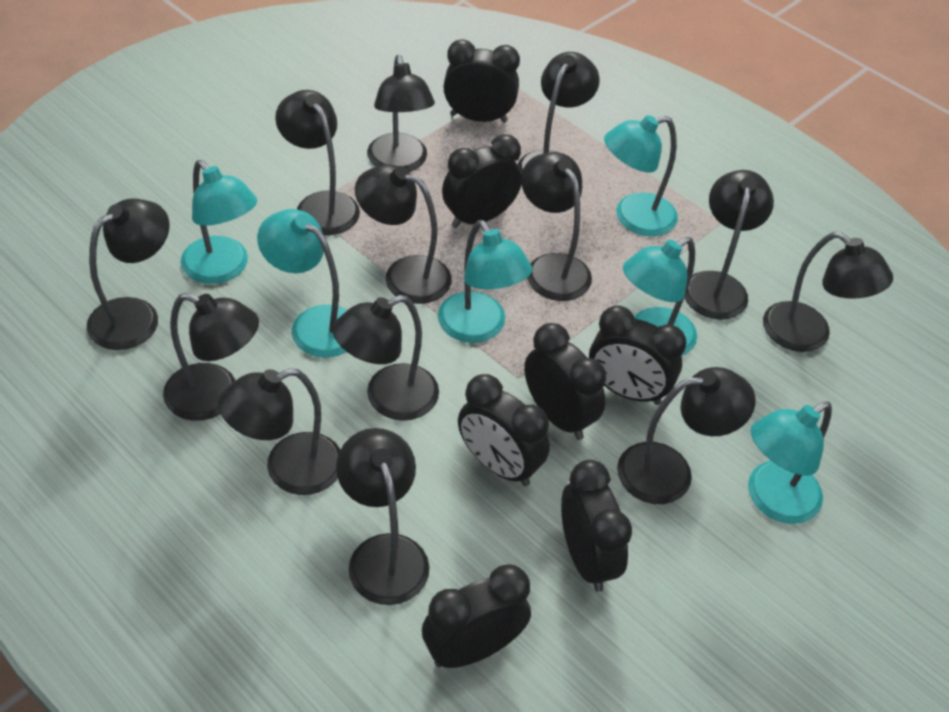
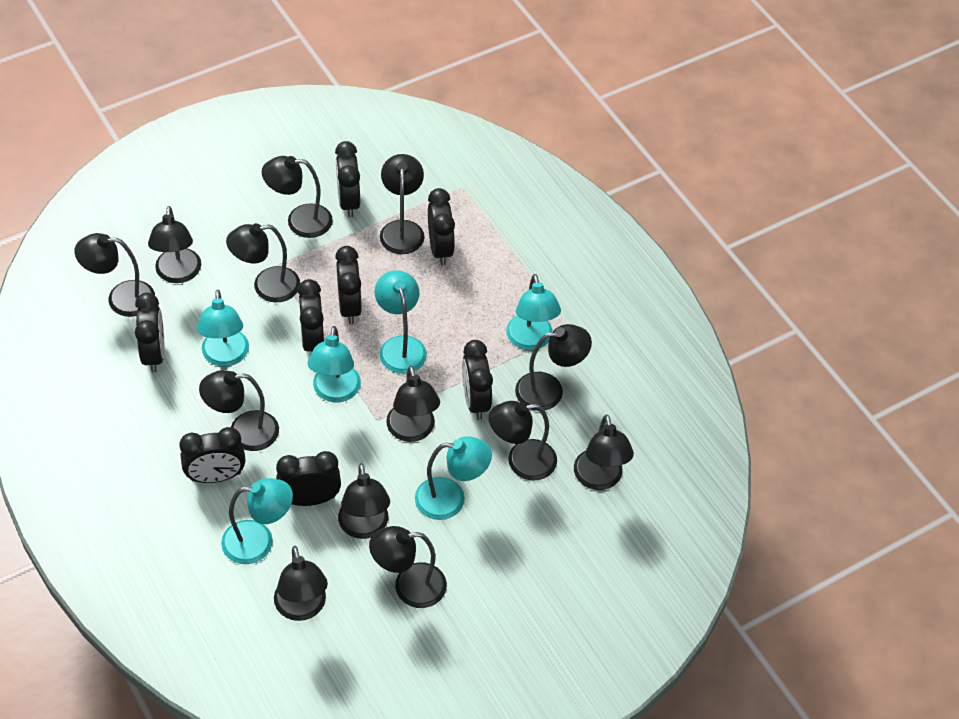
black clock: 7 -> 8

